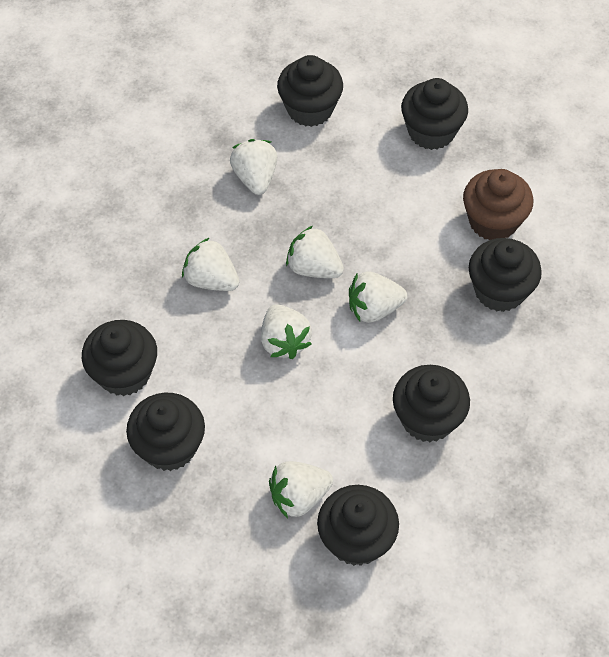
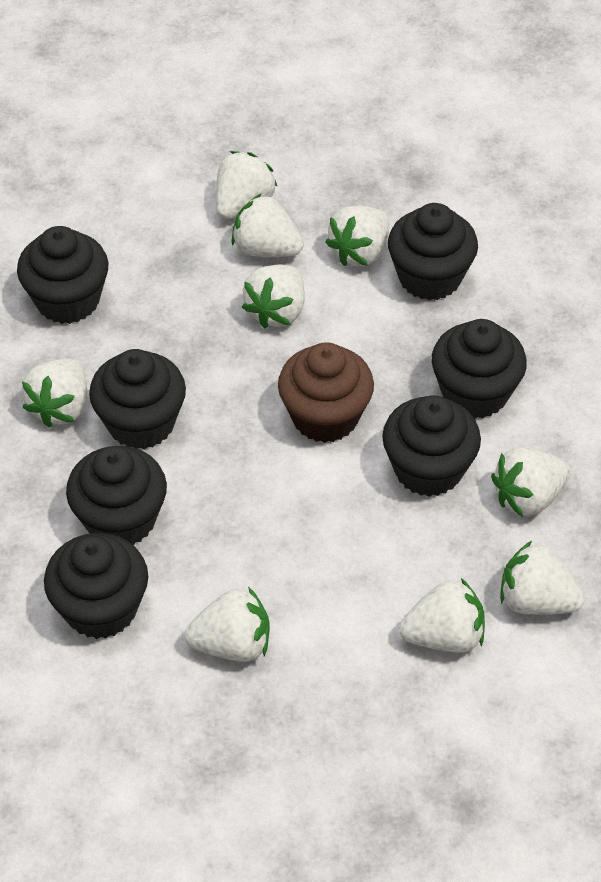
white strawberry: 6 -> 9

